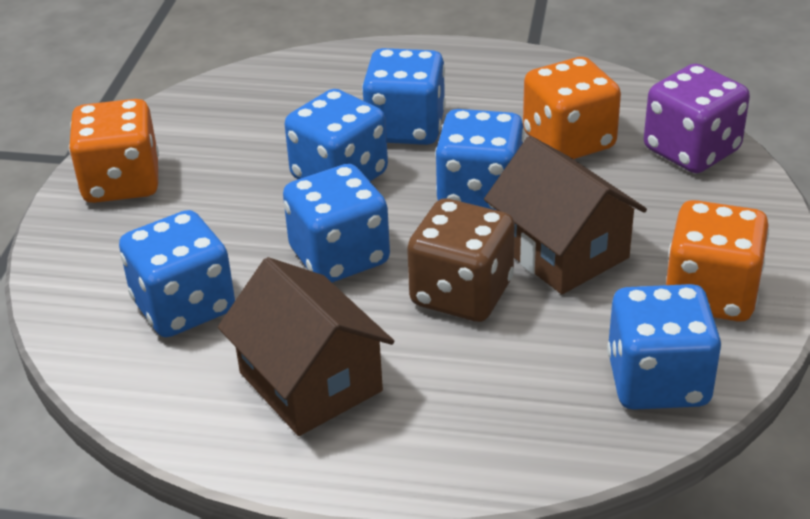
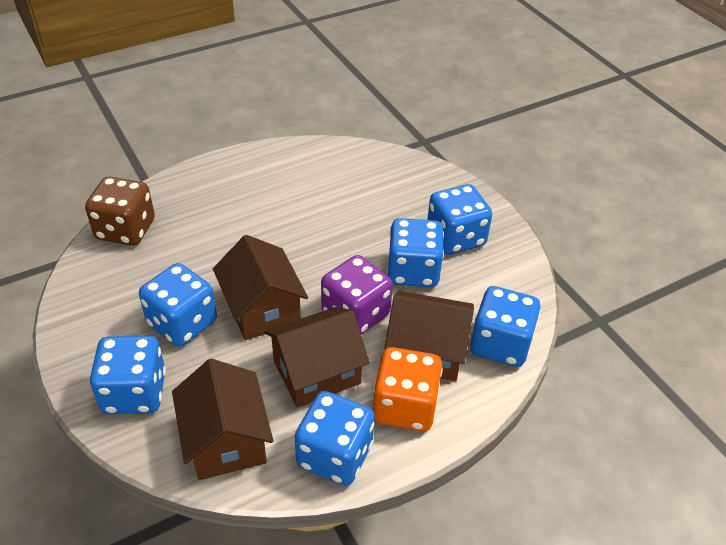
brown house: 2 -> 4
orange dice: 3 -> 1

